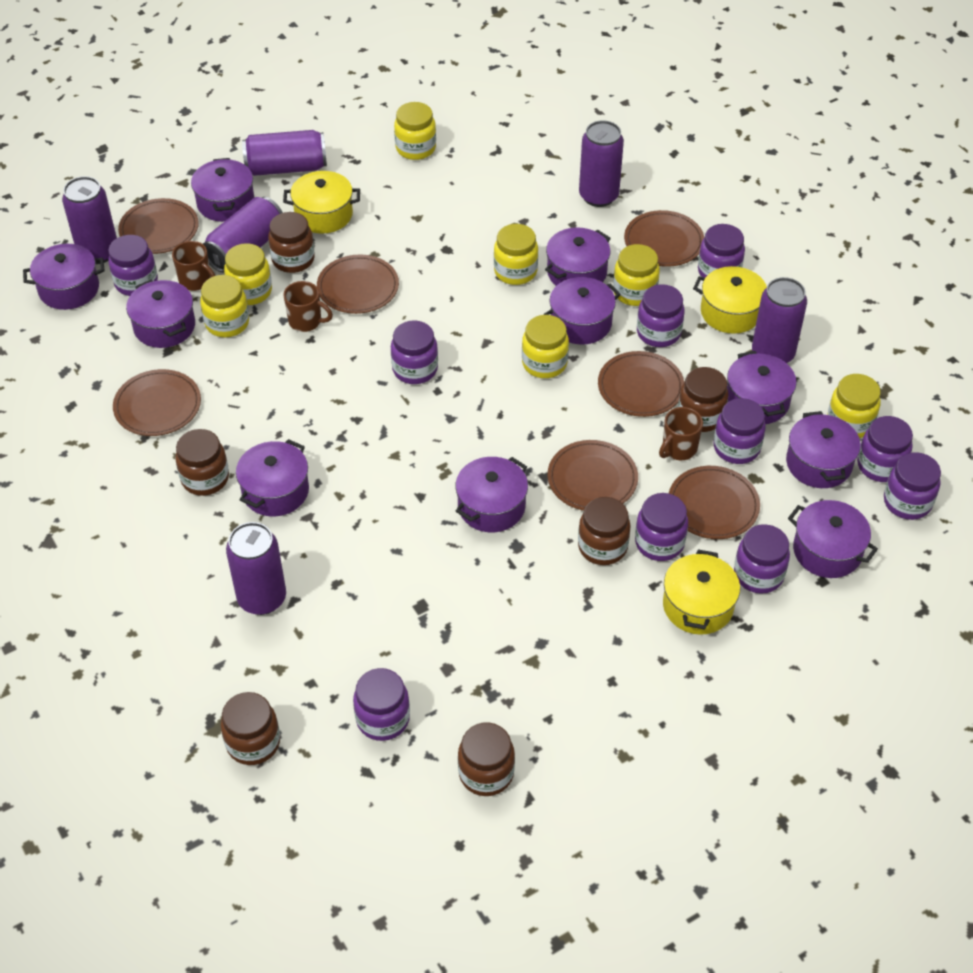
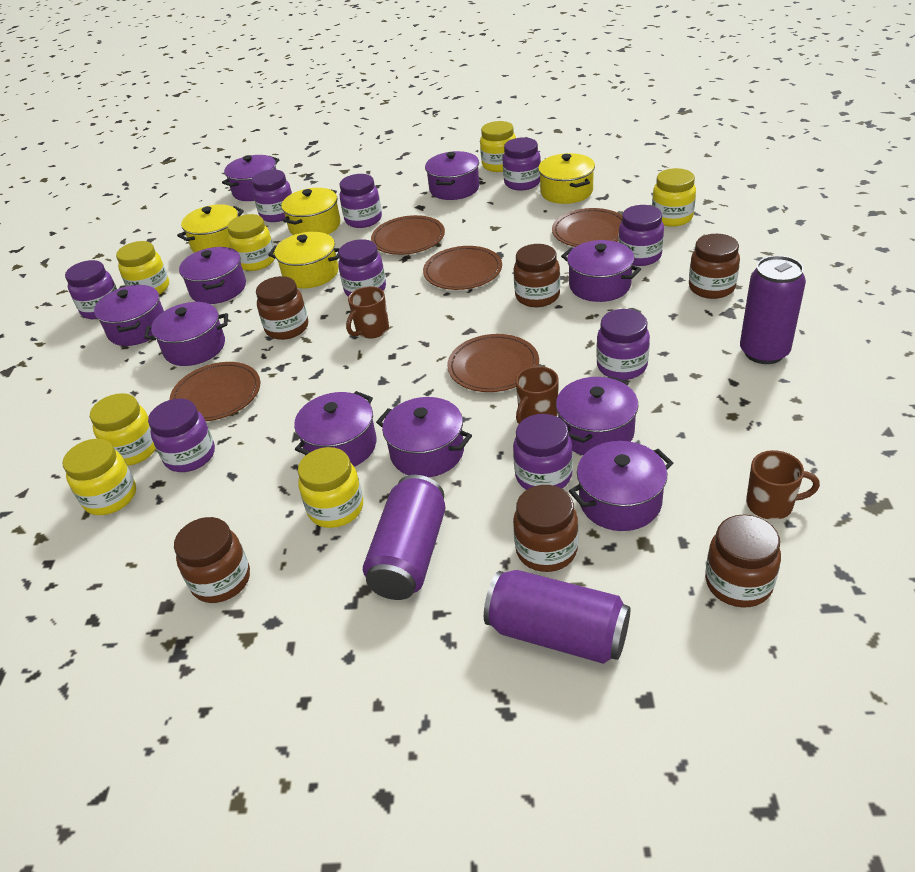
brown plate: 7 -> 5
purple can: 6 -> 3
purple jar: 10 -> 9
yellow pot: 3 -> 4

